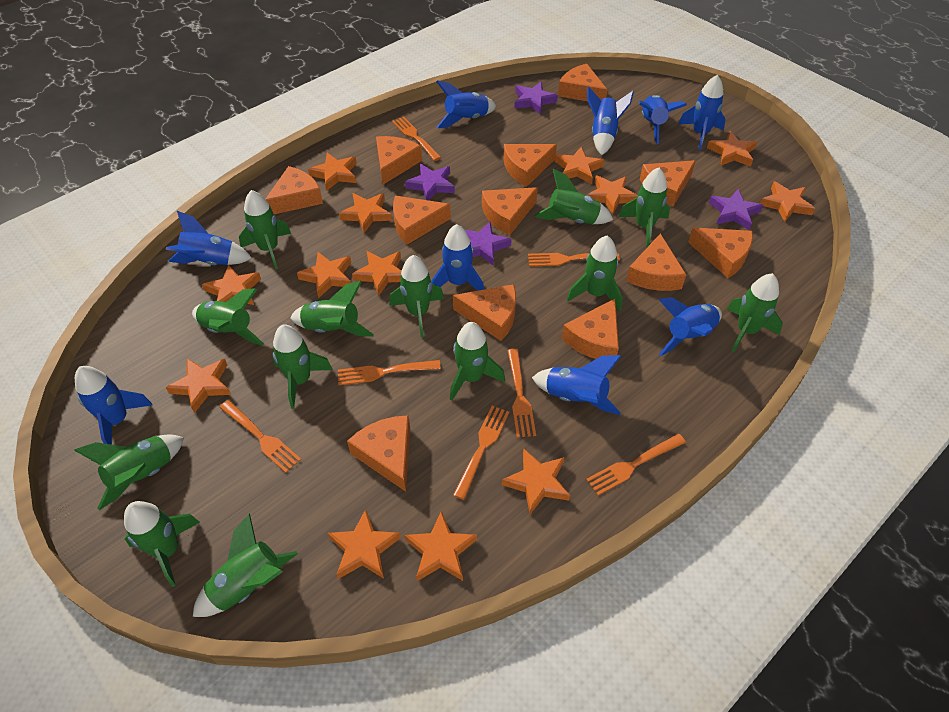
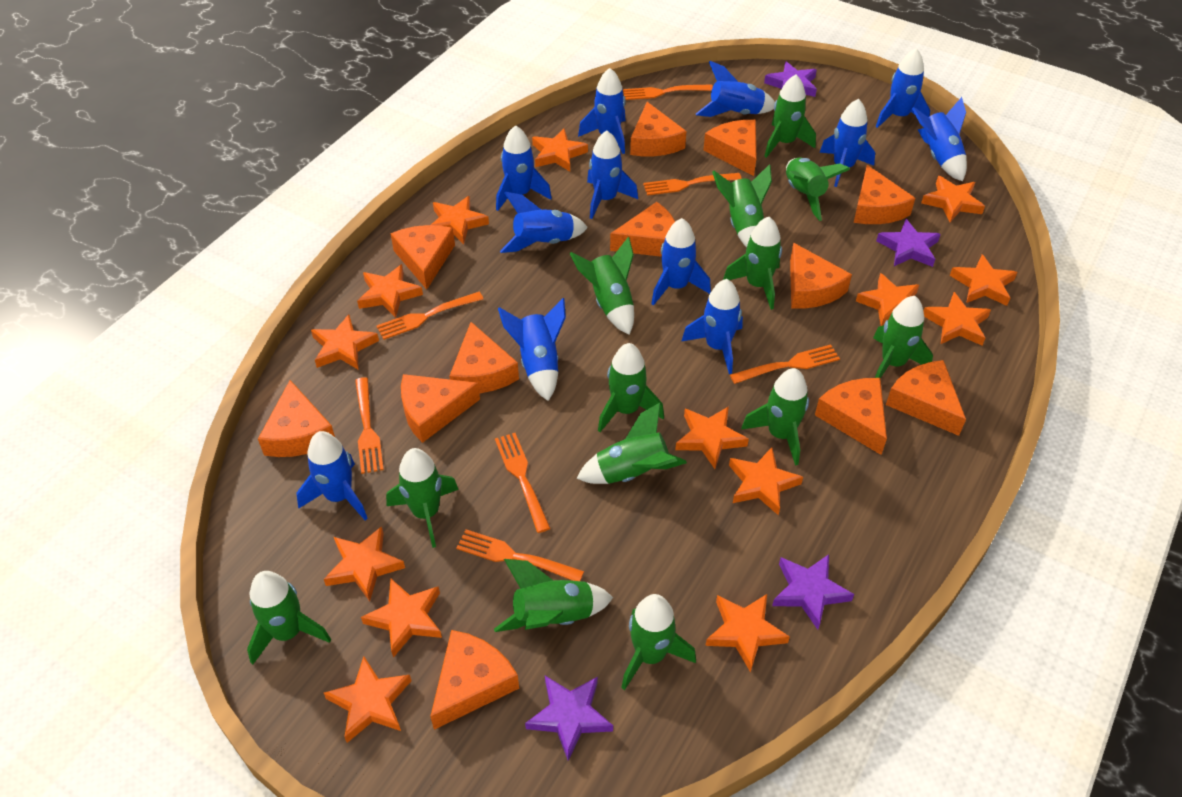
blue rocket: 9 -> 12
orange star: 13 -> 14

